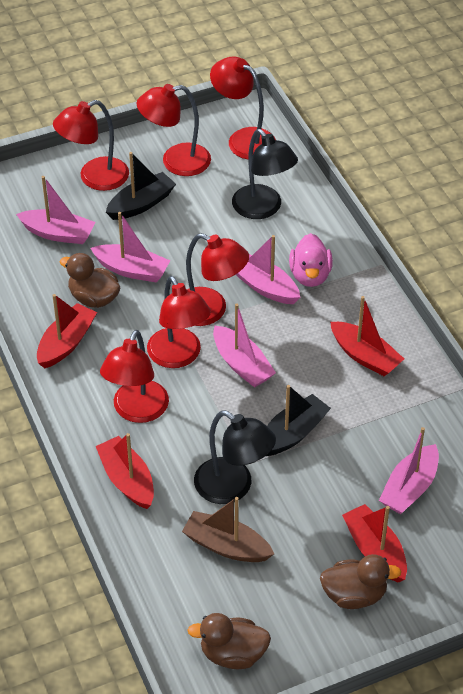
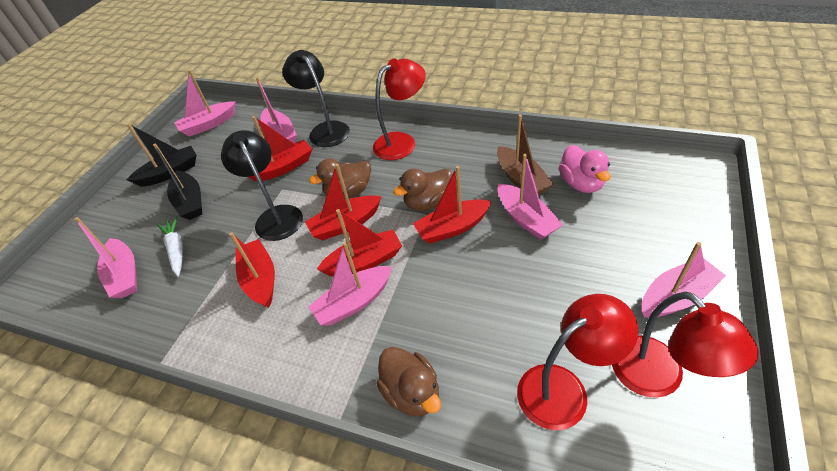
pink boat: 5 -> 6
red boat: 4 -> 5
red lamp: 6 -> 3
white carrot: 0 -> 1

